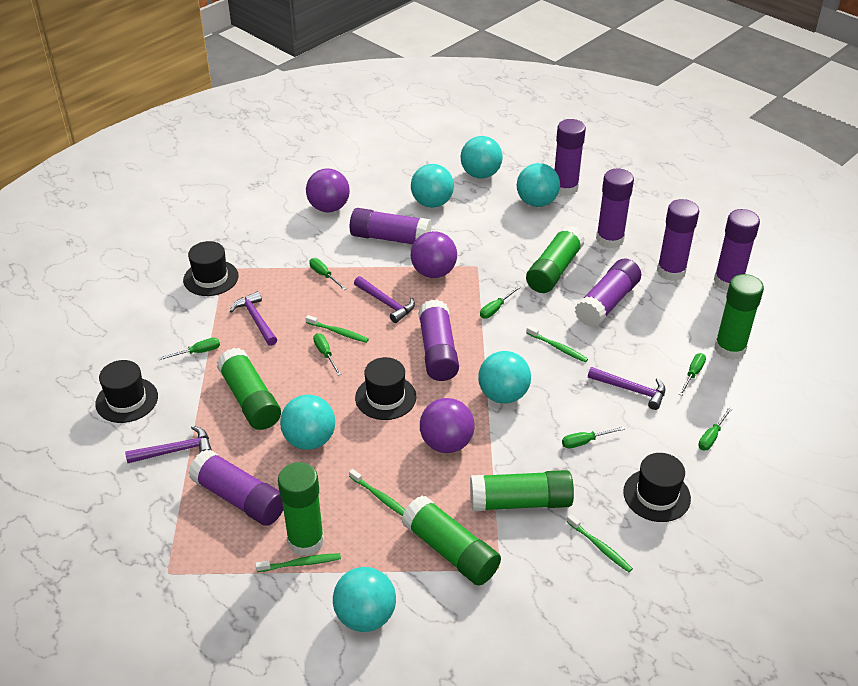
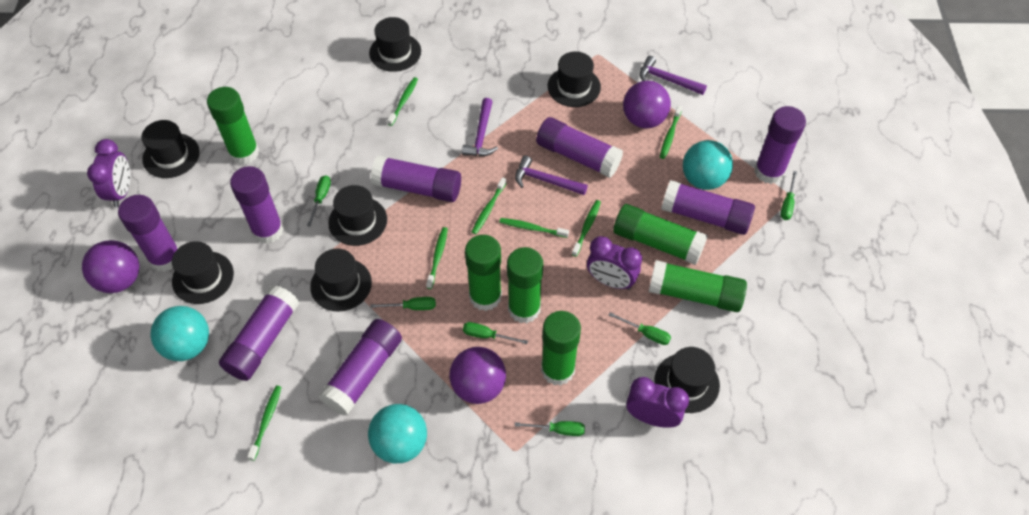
black hat: 4 -> 7
green screwdriver: 7 -> 6
green toothbrush: 5 -> 7
purple clock: 0 -> 3
purple hammer: 4 -> 3
turquoise ball: 6 -> 3

